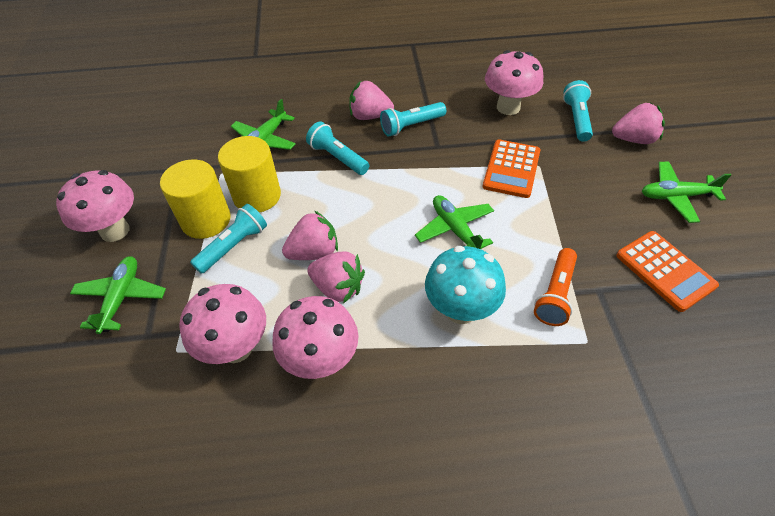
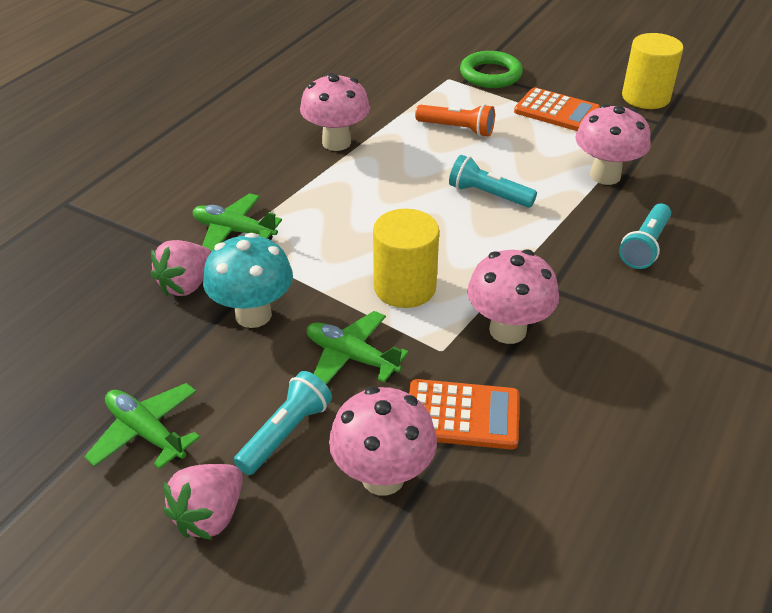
green plane: 4 -> 3
green ring: 0 -> 1
pink strawberry: 4 -> 2
turquoise flashlight: 4 -> 3

